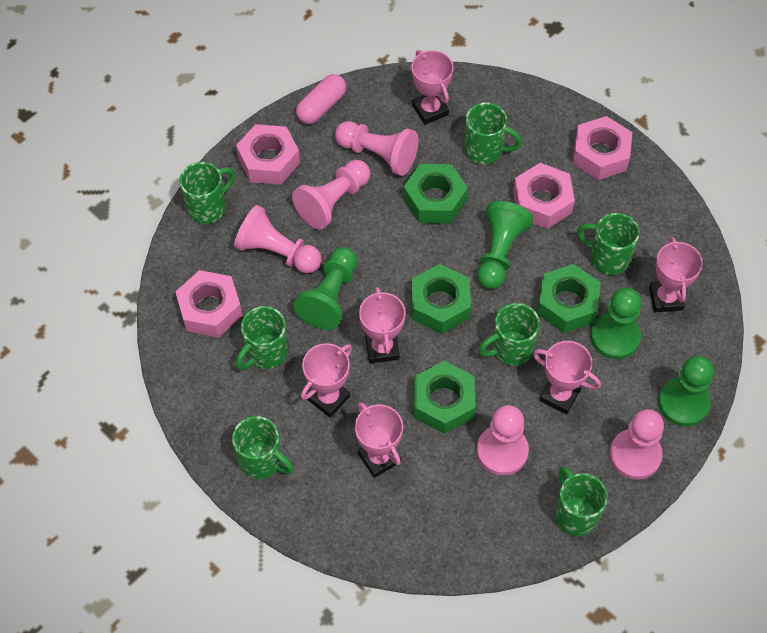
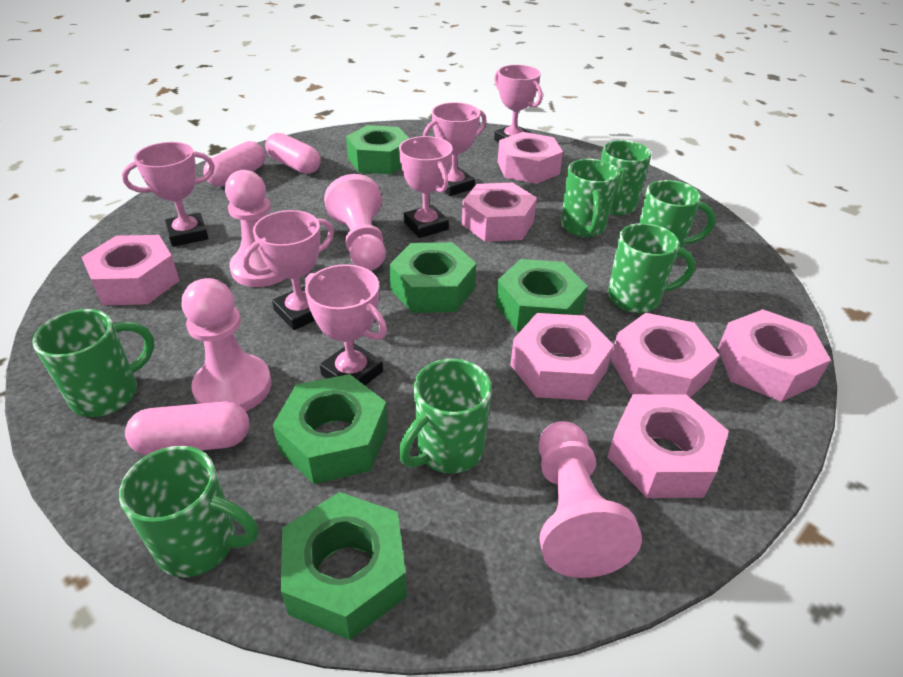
green nut: 4 -> 5
green pawn: 4 -> 0
pink capsule: 1 -> 3
pink nut: 4 -> 7
pink pawn: 5 -> 4

